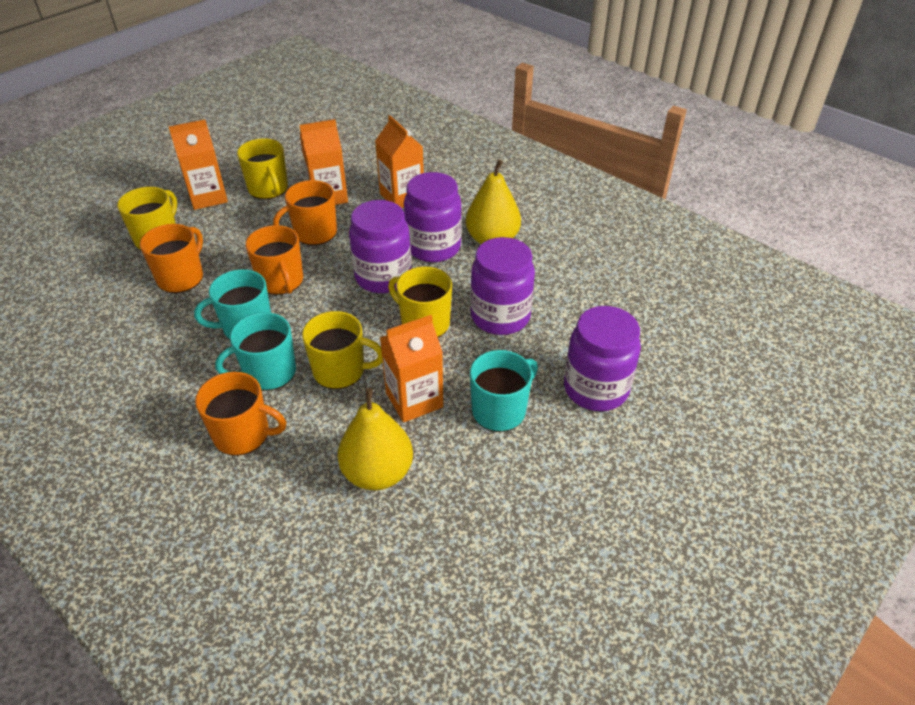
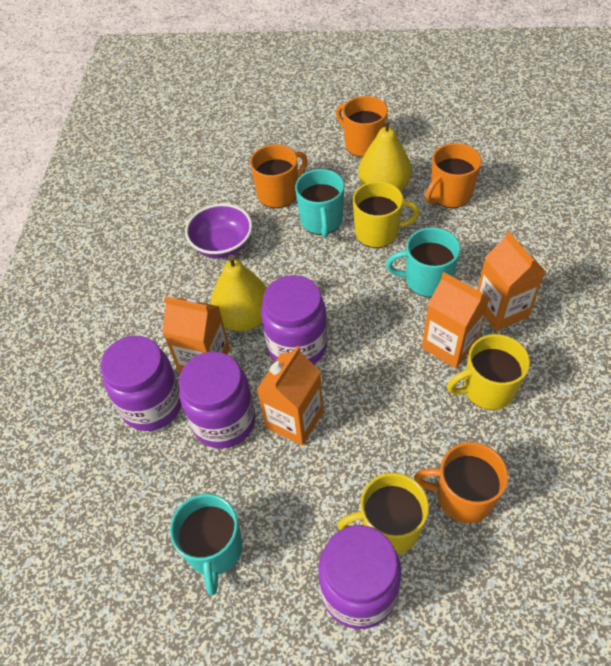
purple bowl: 0 -> 1
yellow mug: 4 -> 3

